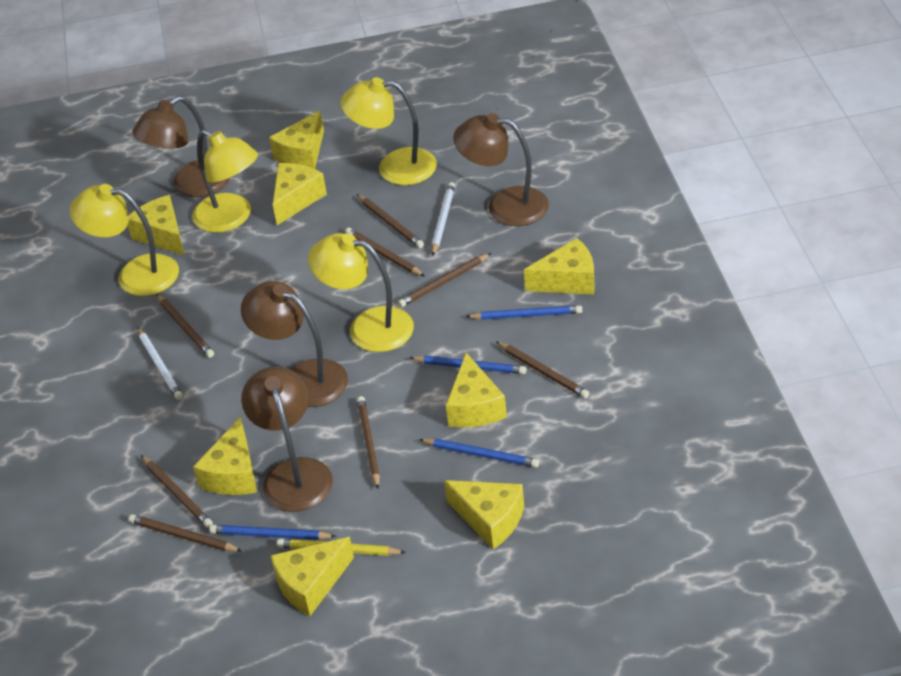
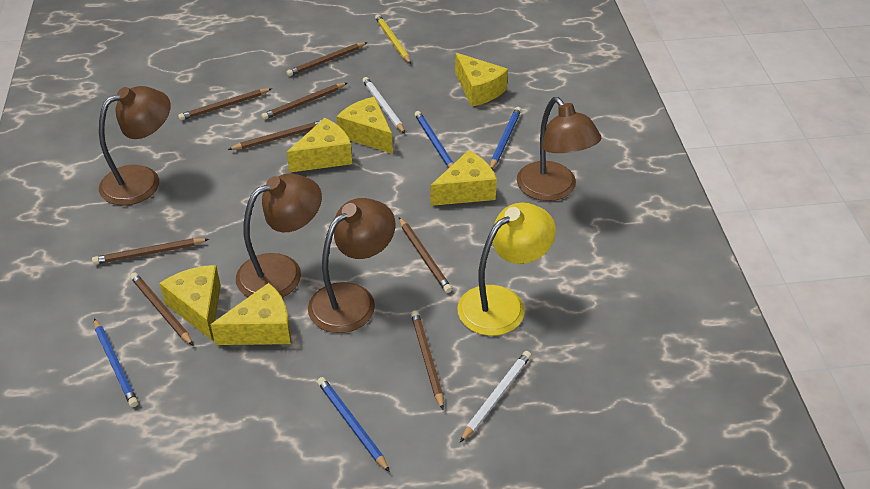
yellow cheese: 8 -> 6
yellow lamp: 4 -> 1

